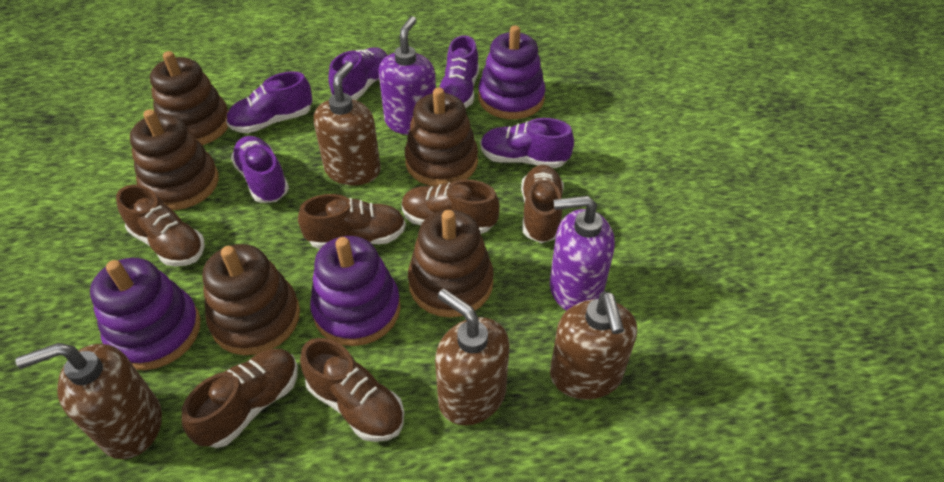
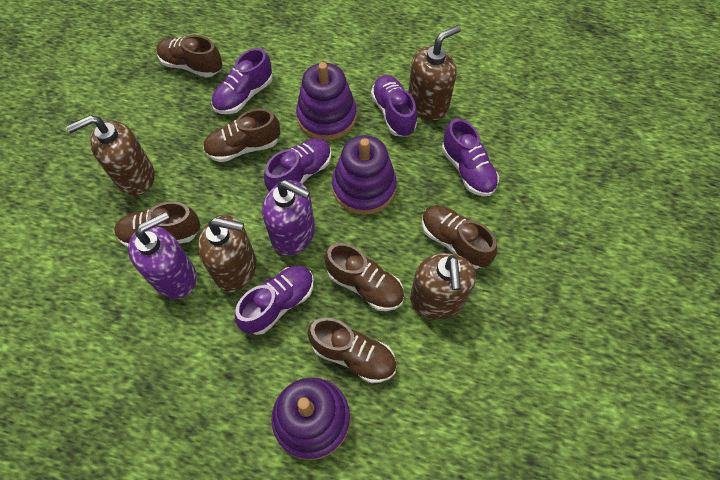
brown stacking toy: 5 -> 0

